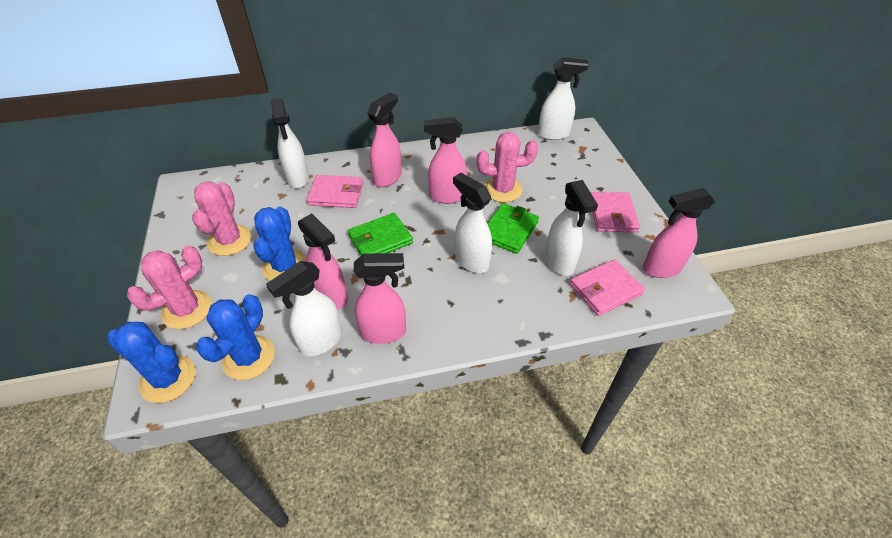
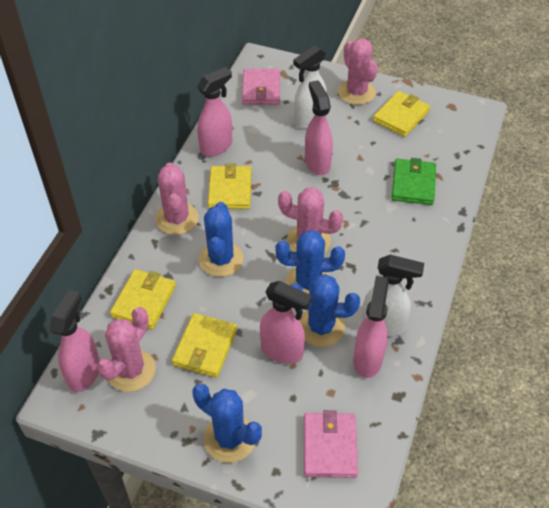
blue cactus: 3 -> 4
green wallet: 2 -> 1
pink cactus: 3 -> 4
pink wallet: 3 -> 2
white spray bottle: 5 -> 2
yellow wallet: 0 -> 4

